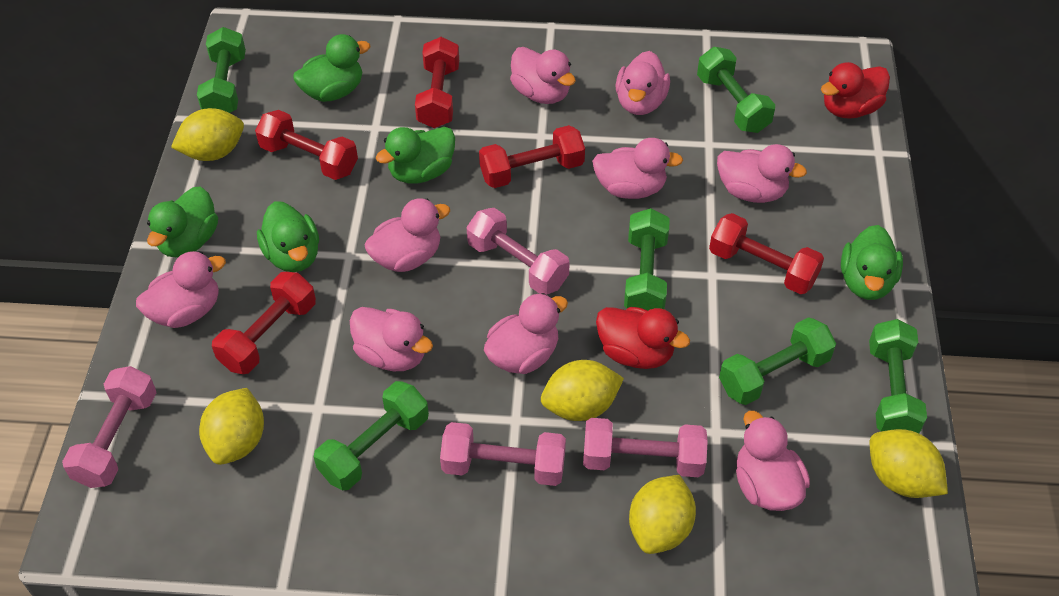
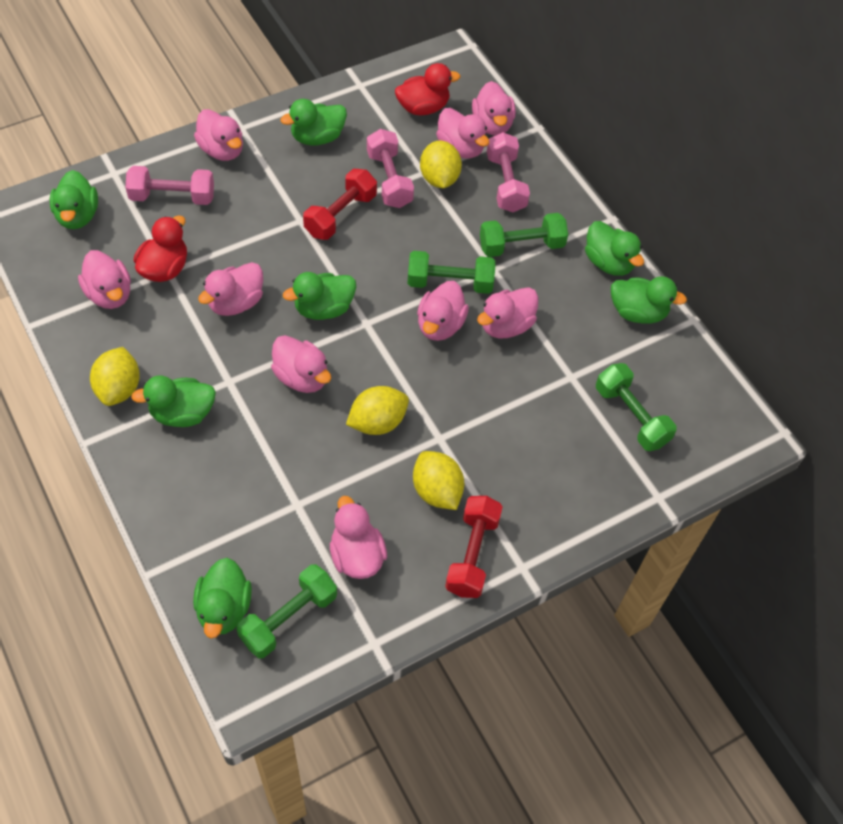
green duck: 5 -> 7
green dumbbell: 6 -> 4
pink dumbbell: 4 -> 3
red dumbbell: 5 -> 2
yellow lemon: 5 -> 4

